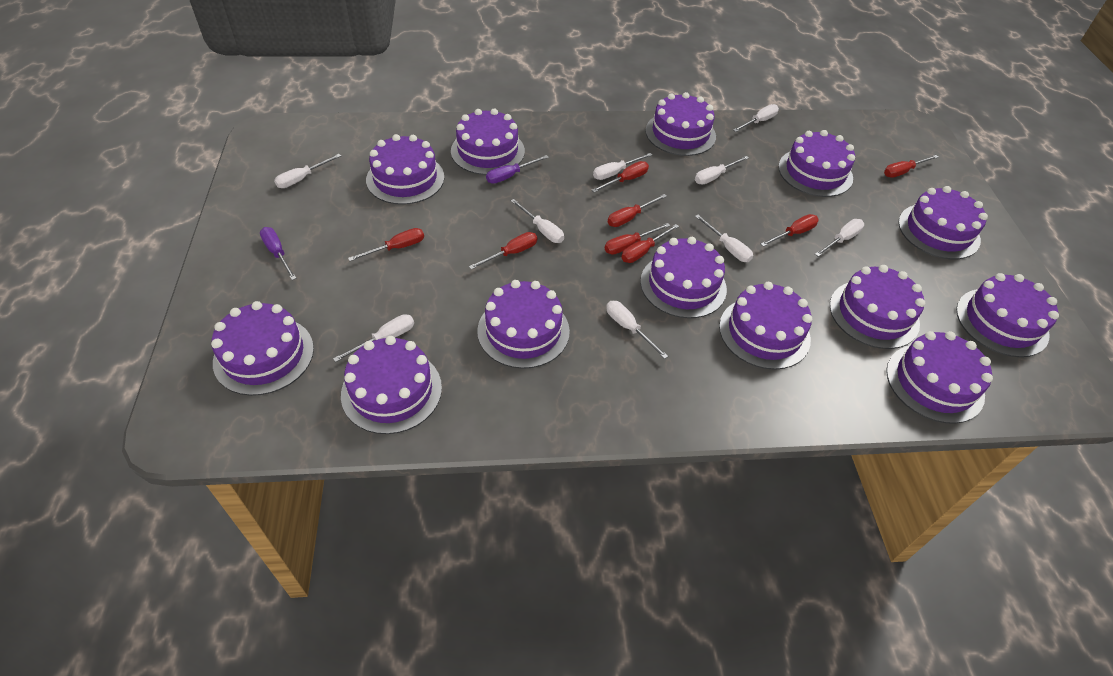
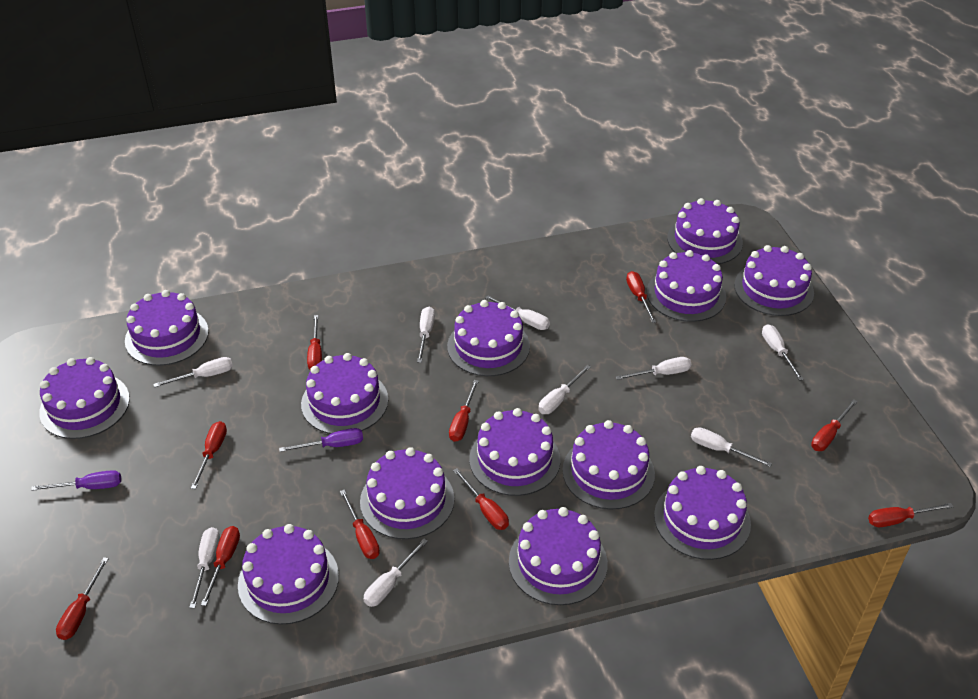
red screwdriver: 8 -> 10

